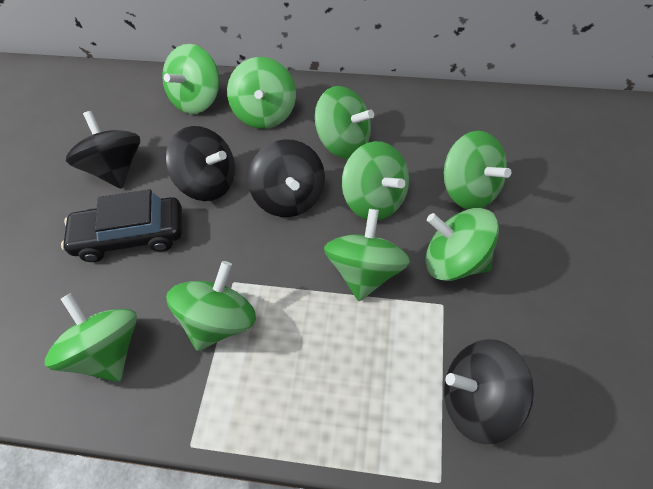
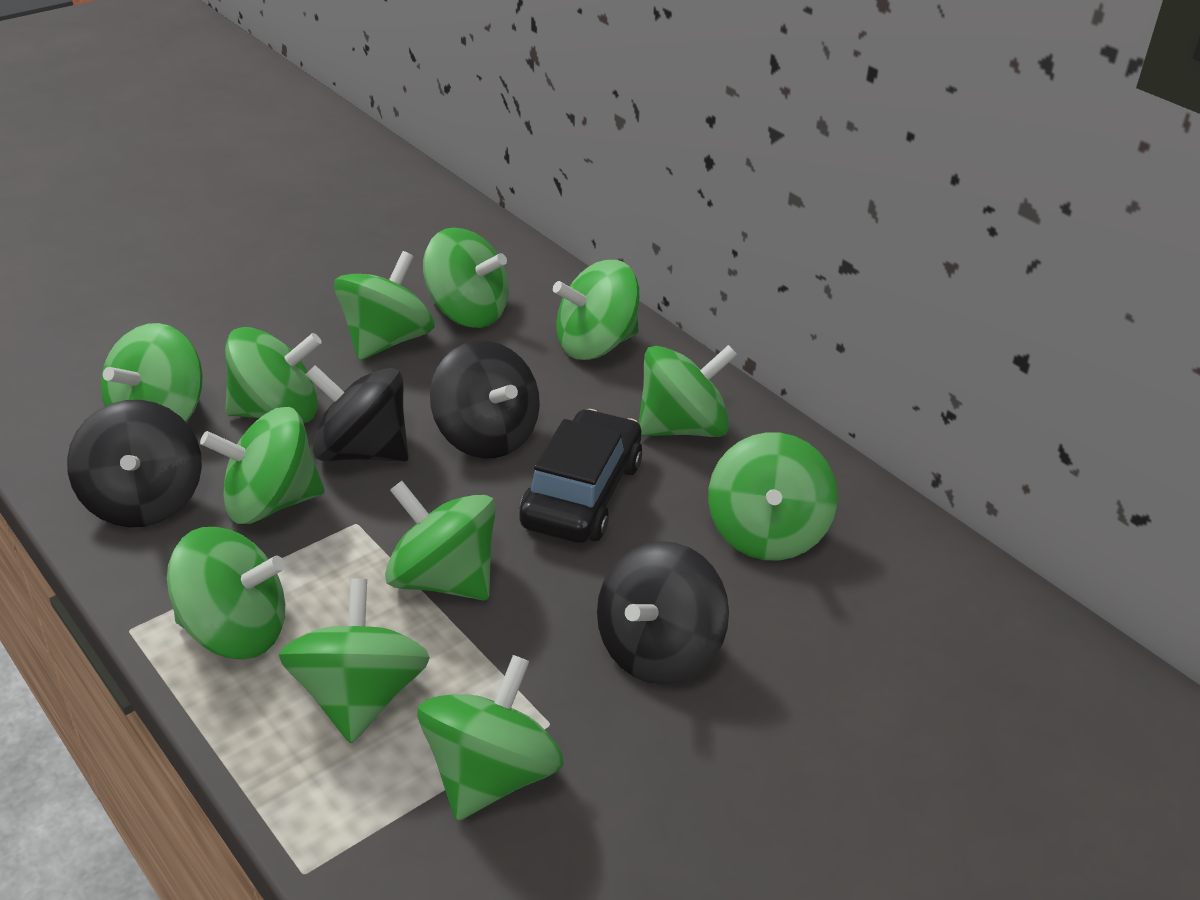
green spinning top: 9 -> 12

